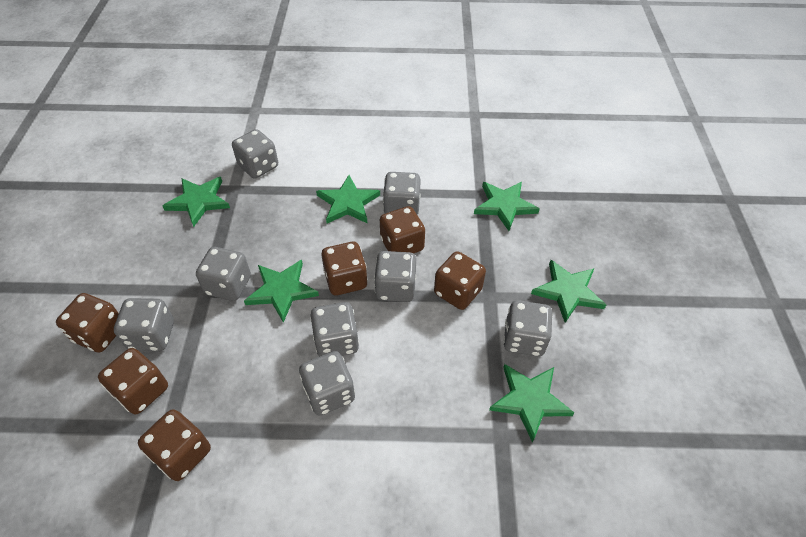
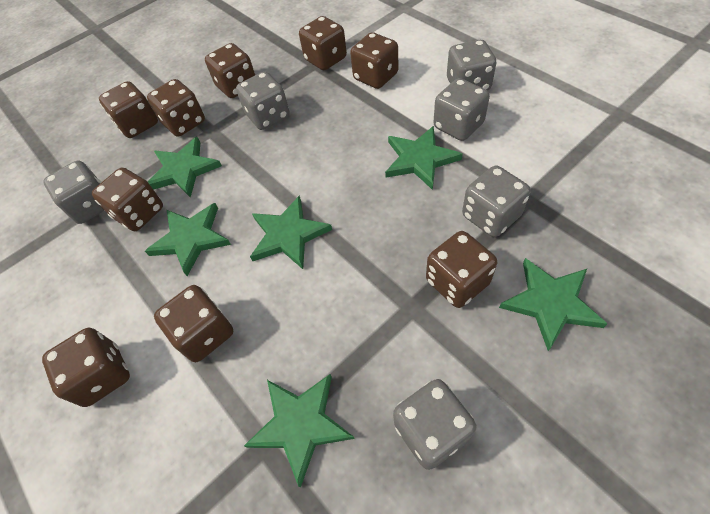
brown dice: 6 -> 9
grey dice: 8 -> 6

